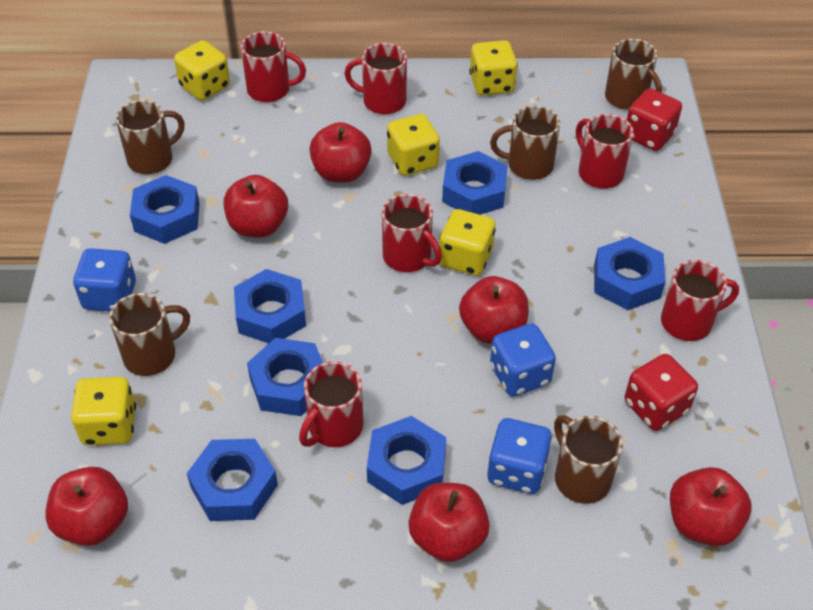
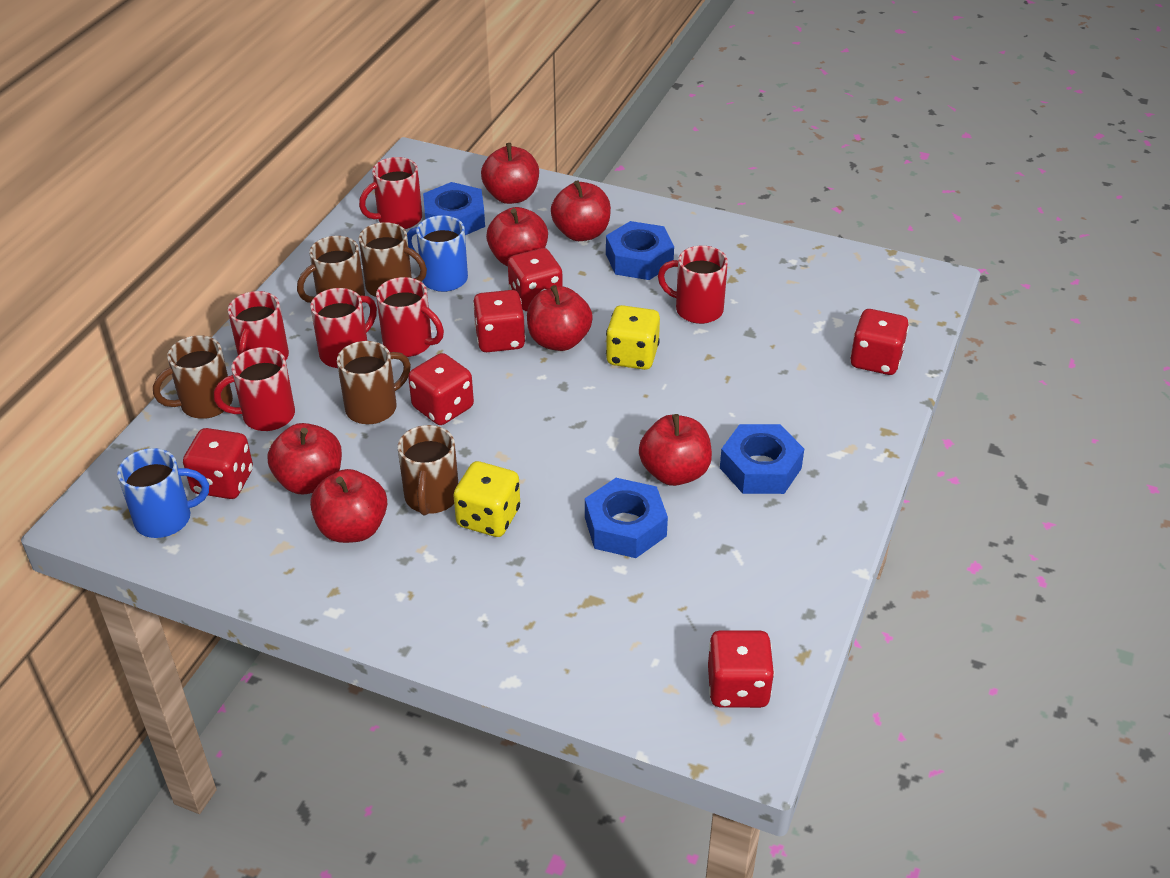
blue dice: 3 -> 0
blue mug: 0 -> 2
blue nut: 7 -> 4
red apple: 6 -> 7
red dice: 2 -> 6
yellow dice: 5 -> 2

